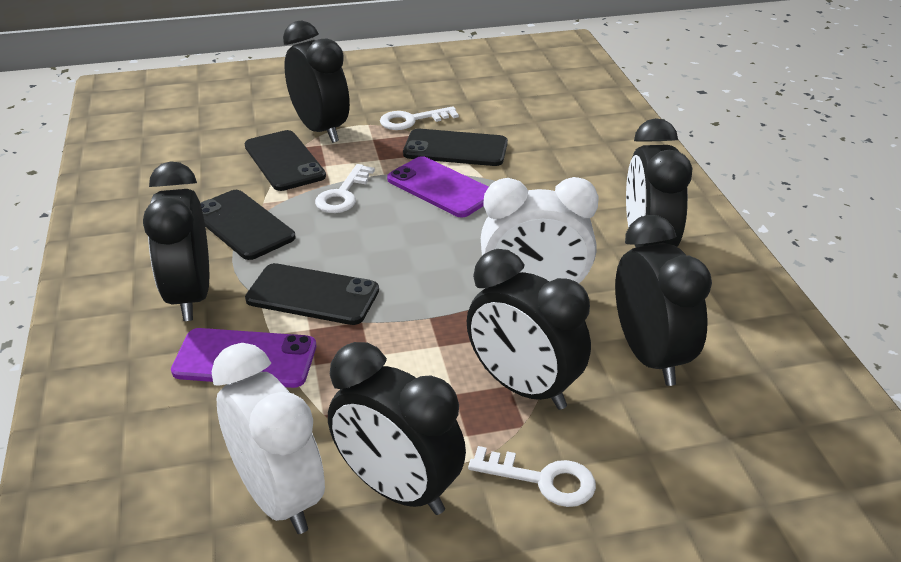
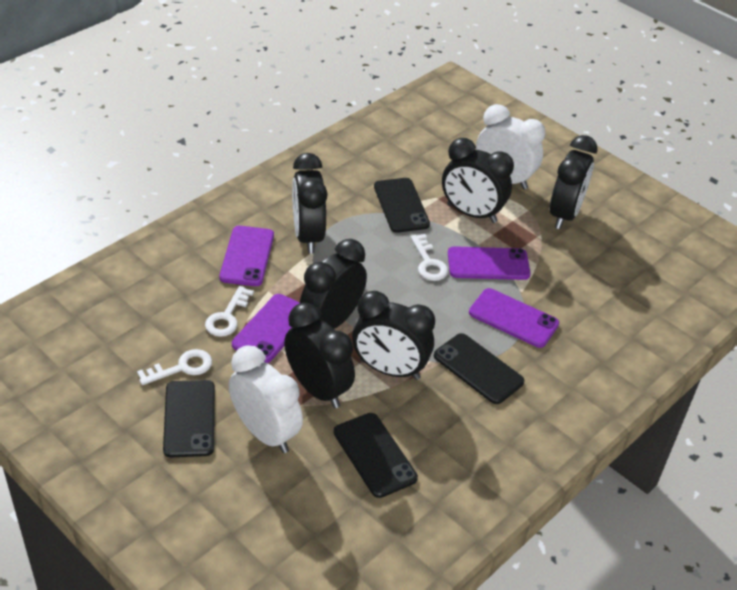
purple phone: 2 -> 4

